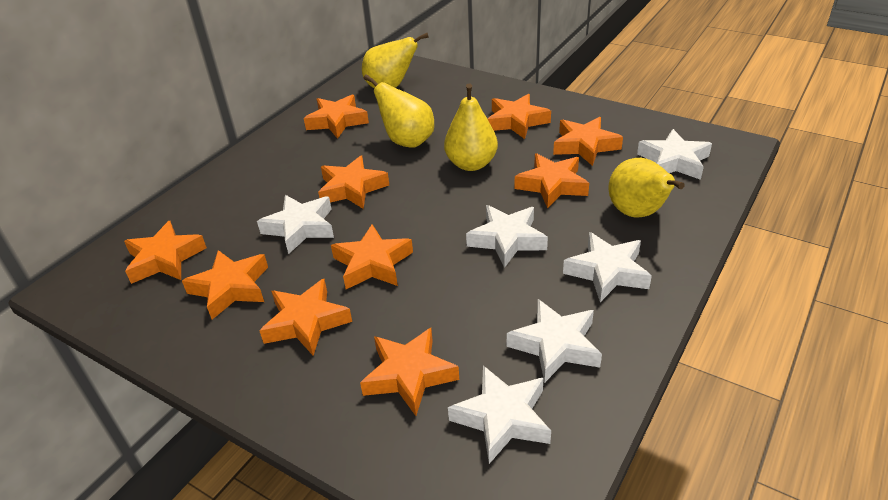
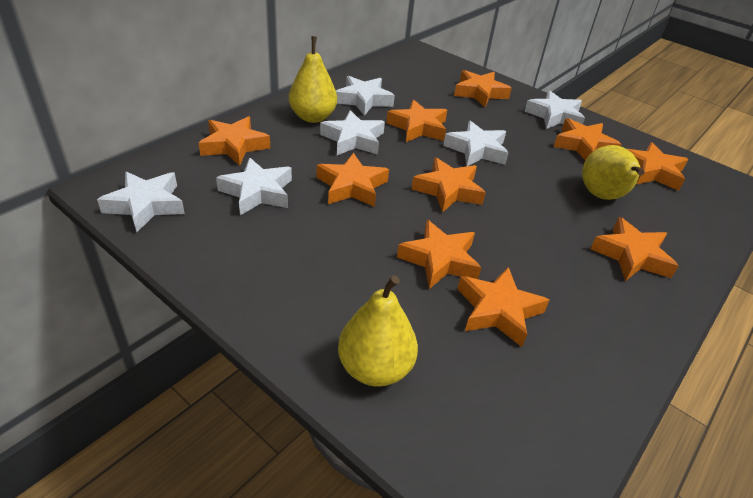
yellow pear: 4 -> 3

